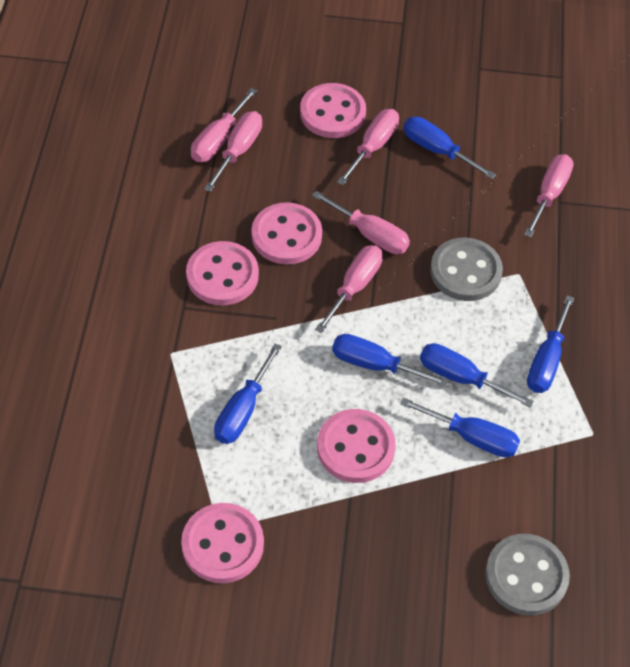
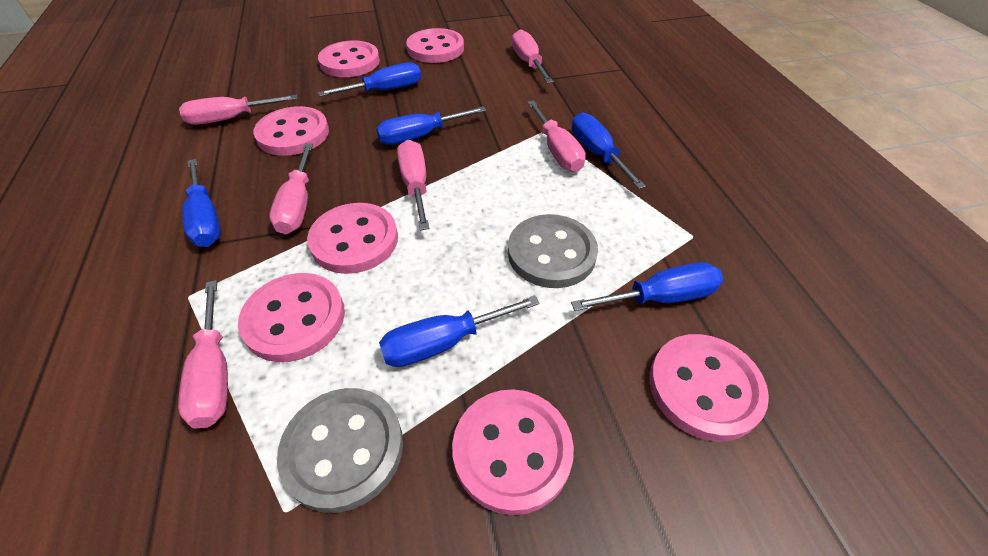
pink button: 5 -> 7

